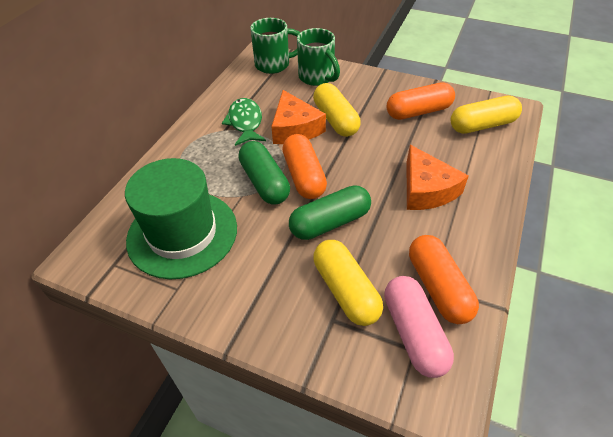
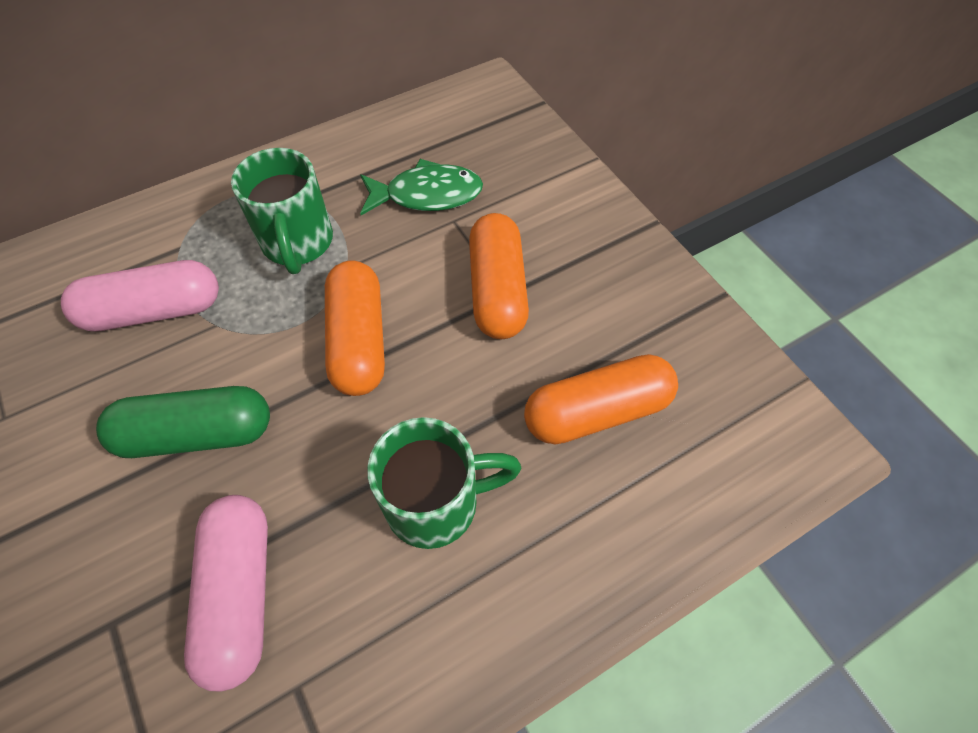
green capsule: 2 -> 1
green hat: 1 -> 0
orange cheese: 2 -> 0
pink capsule: 1 -> 2
yellow capsule: 3 -> 0

